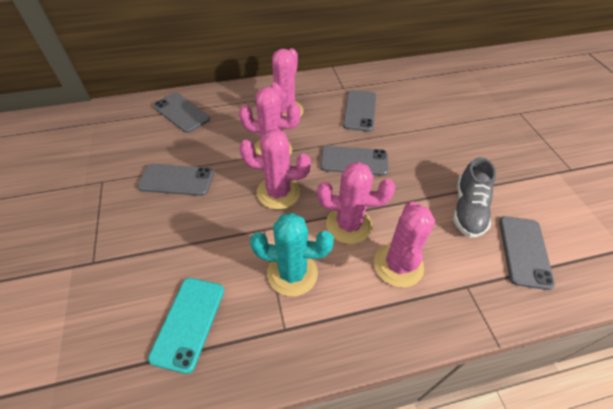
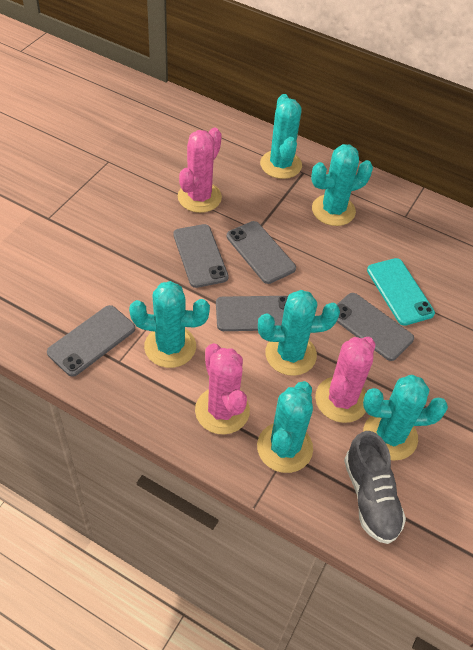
pink cactus: 5 -> 3
turquoise cactus: 1 -> 6

